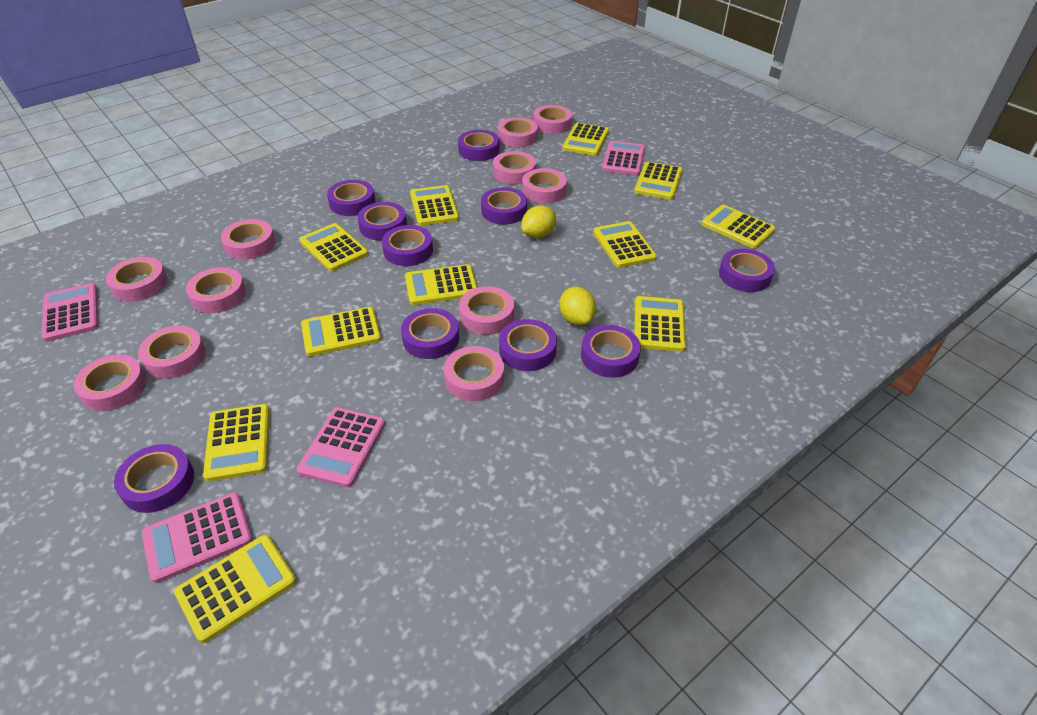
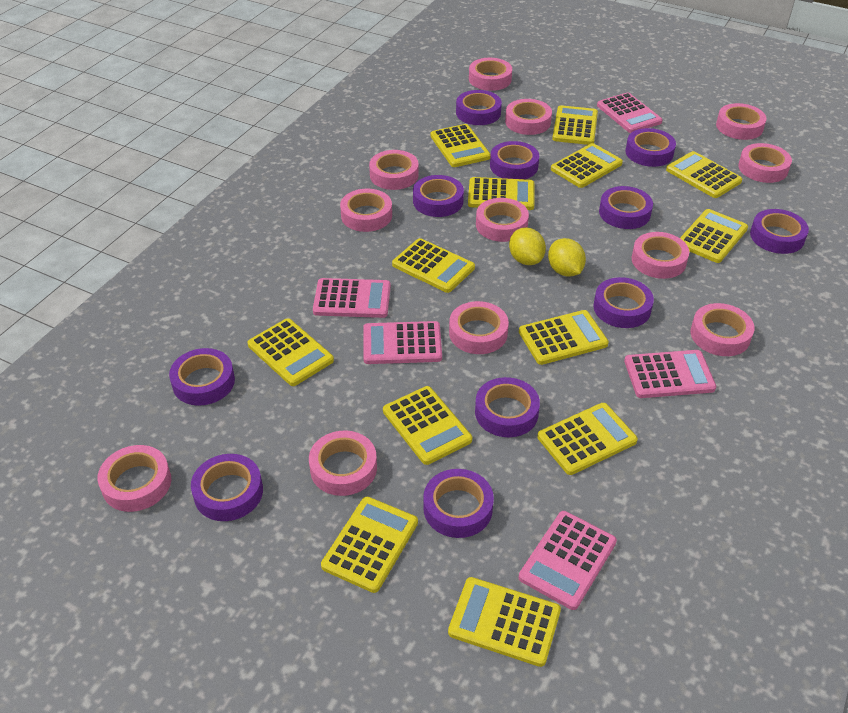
pink calculator: 4 -> 5
pink tape: 11 -> 12
purple tape: 10 -> 11
yellow calculator: 11 -> 13

